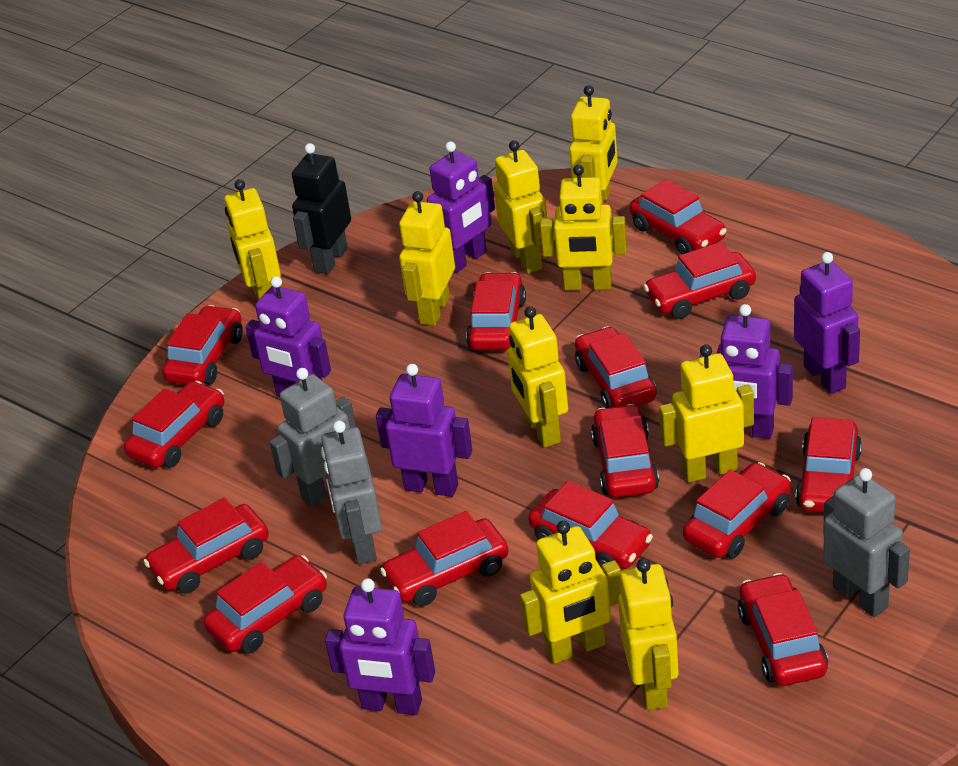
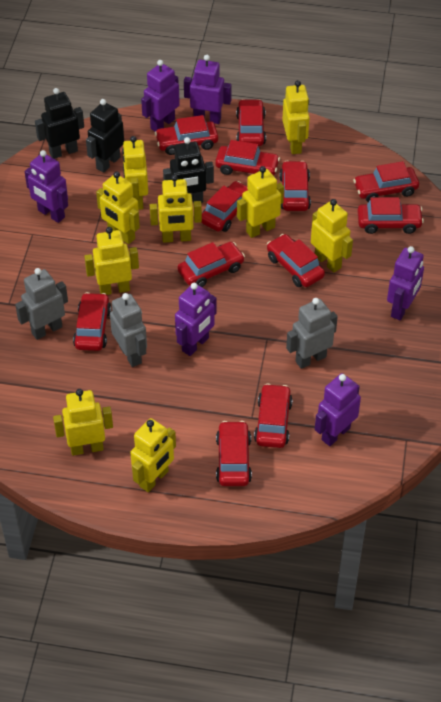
black robot: 1 -> 3
red car: 14 -> 12

